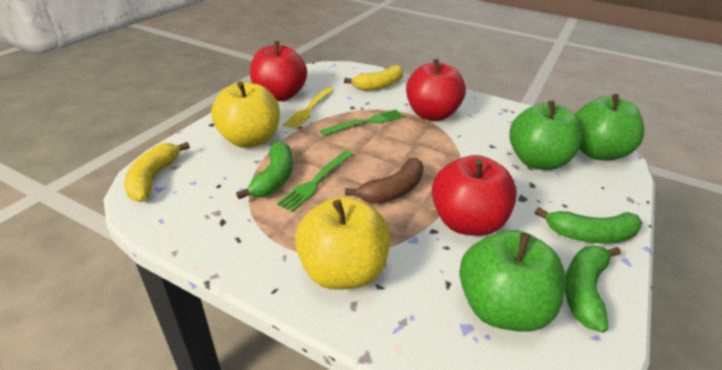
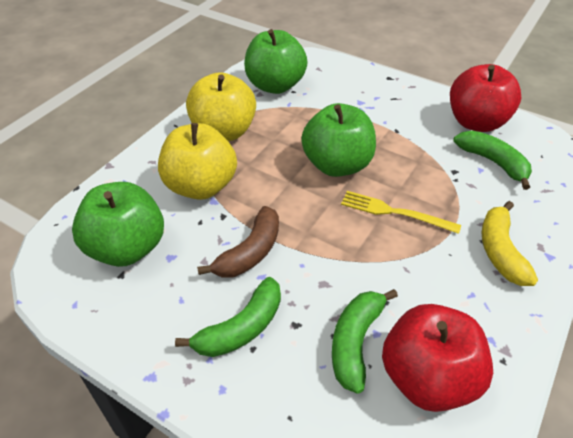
green fork: 2 -> 0
red apple: 3 -> 2
yellow banana: 2 -> 1

